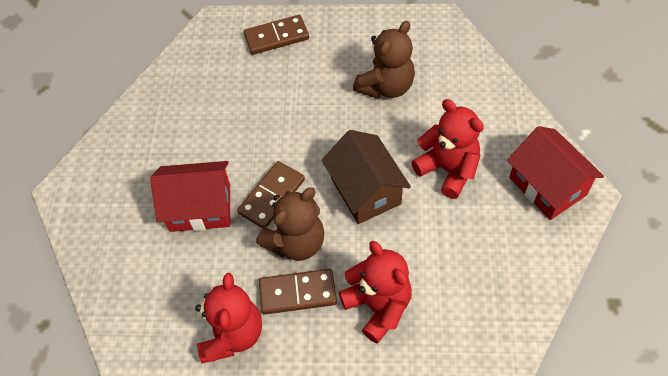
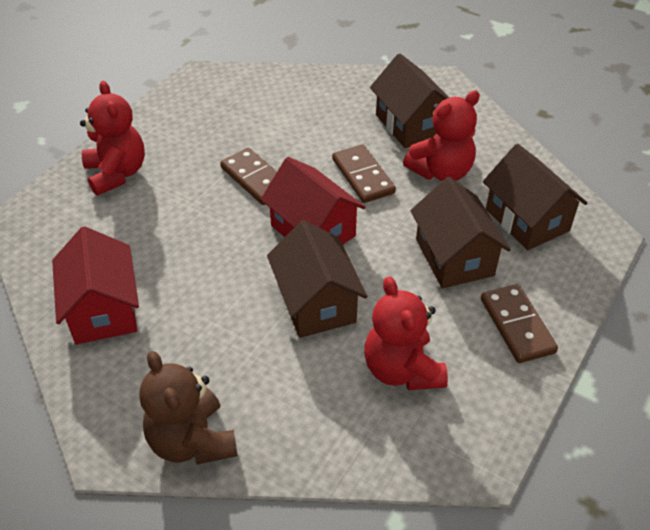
brown house: 1 -> 4
brown teddy bear: 2 -> 1

